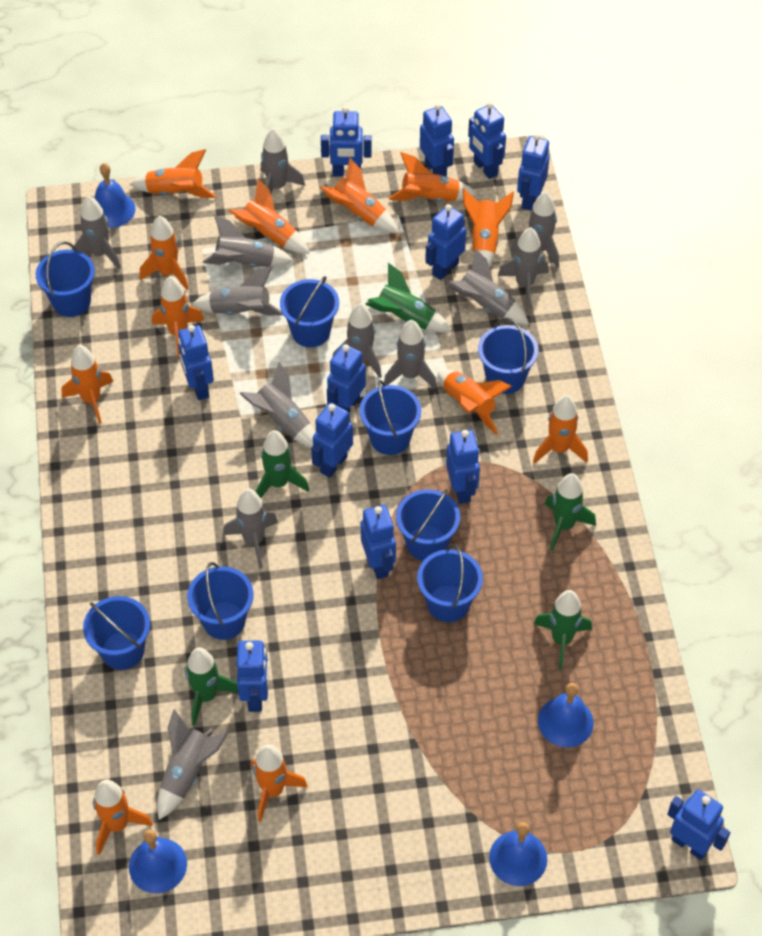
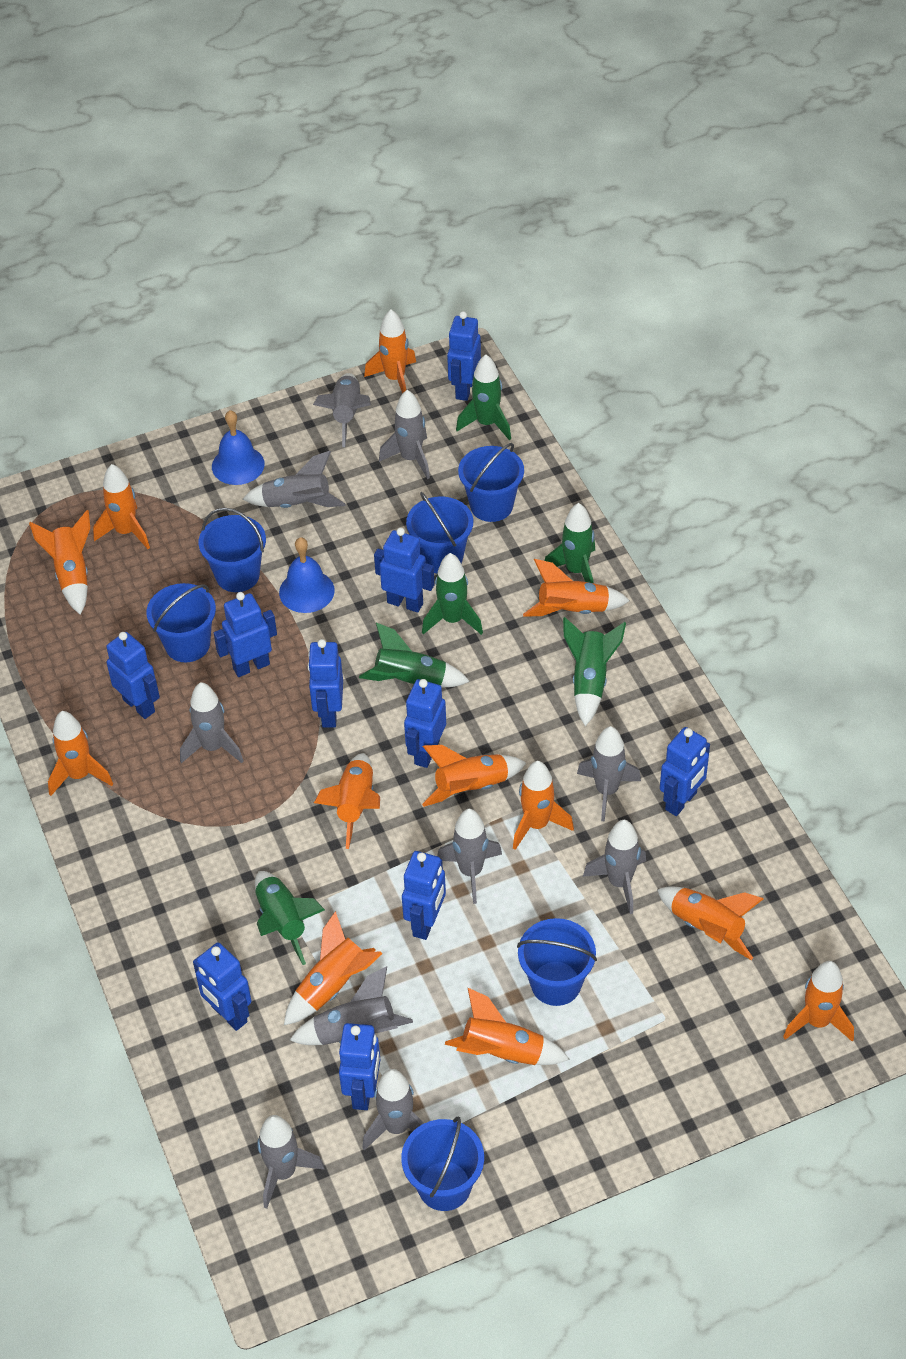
blue bell: 4 -> 2
blue bucket: 8 -> 6
blue robot: 12 -> 10
green rocket: 5 -> 6
grey rocket: 12 -> 10

